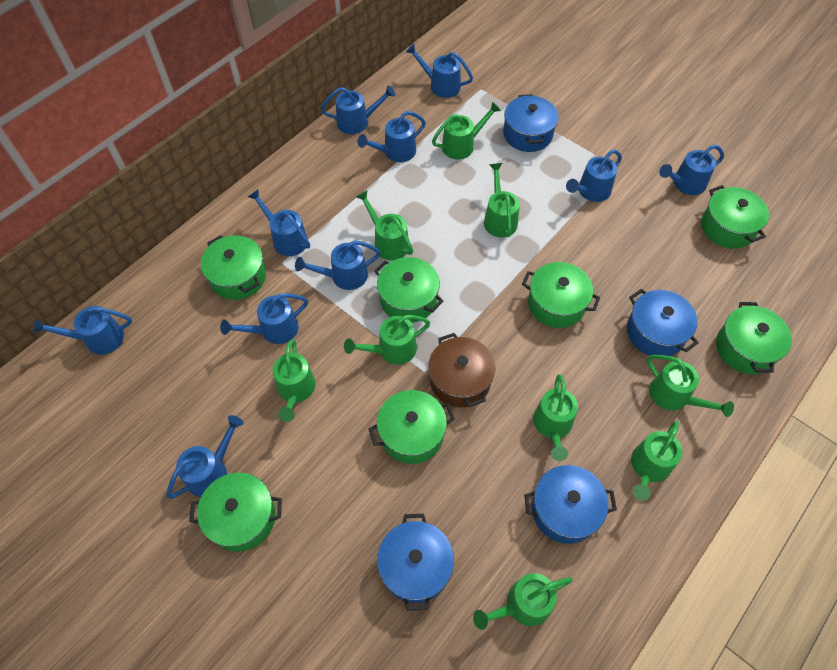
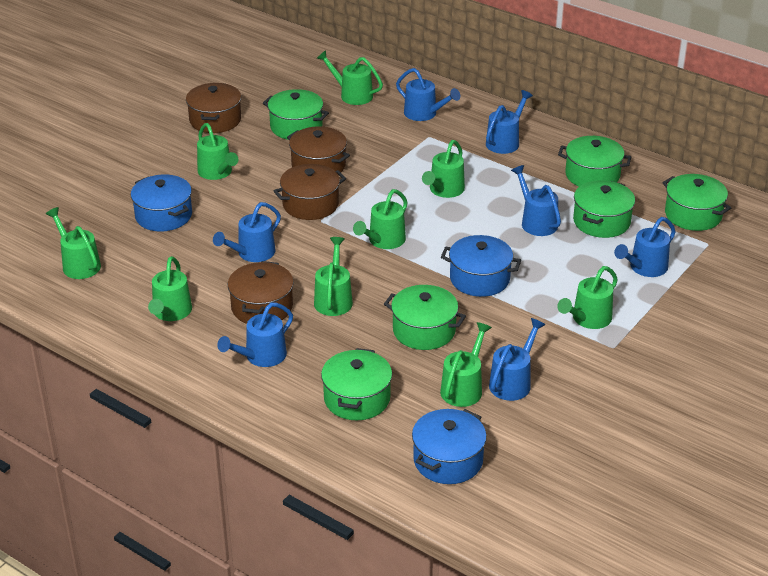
blue pot: 4 -> 3
blue watering can: 10 -> 7
brown pot: 1 -> 4
green pot: 7 -> 6

